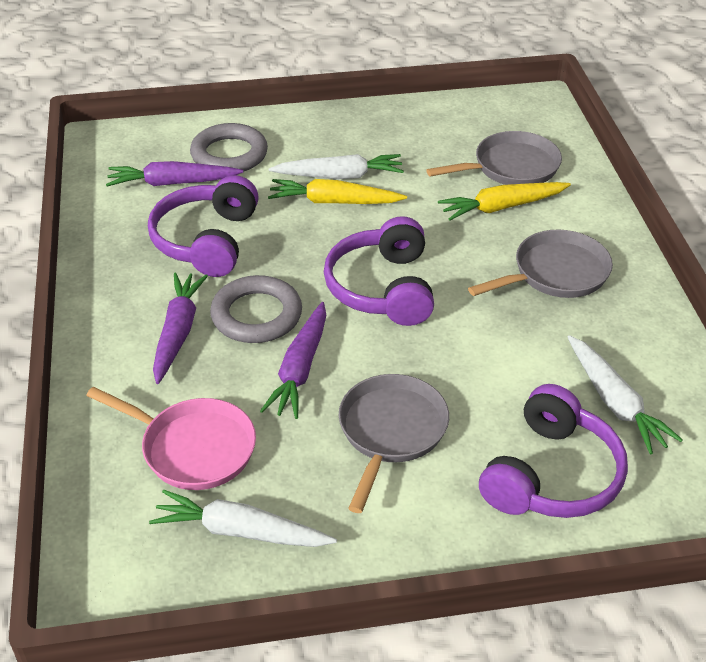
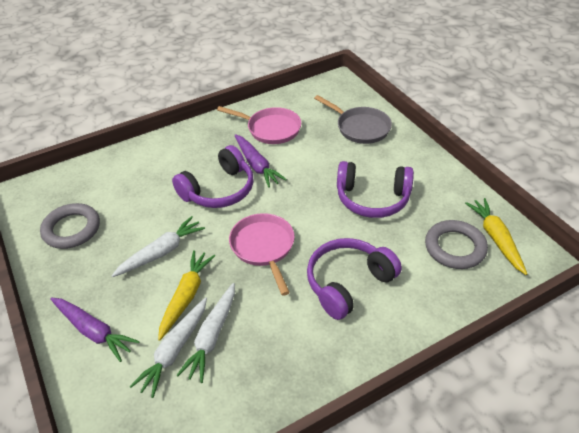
grey pan: 3 -> 1
pink pan: 1 -> 2
purple carrot: 3 -> 2

